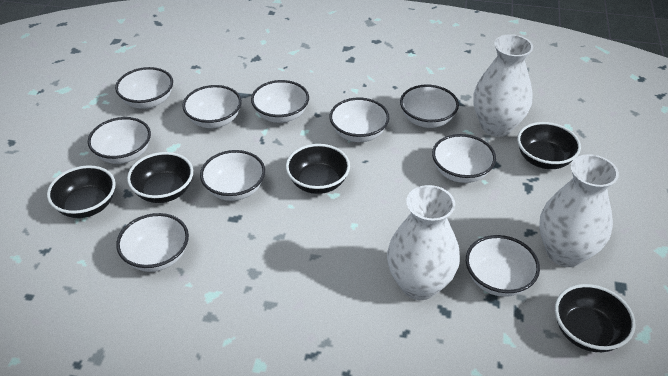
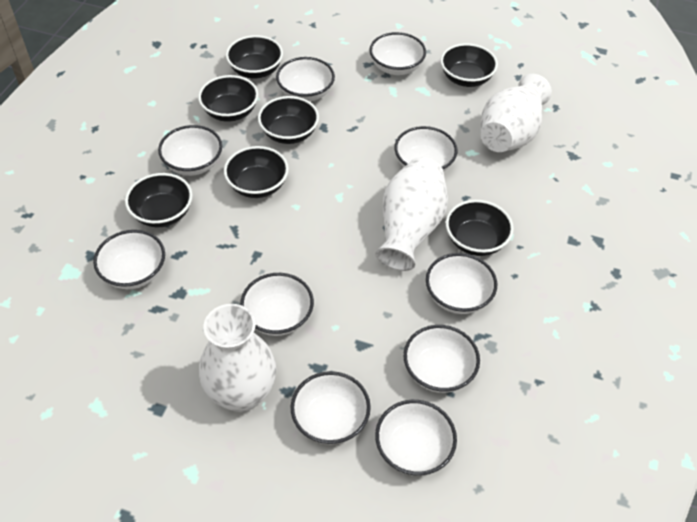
black bowl: 5 -> 7

